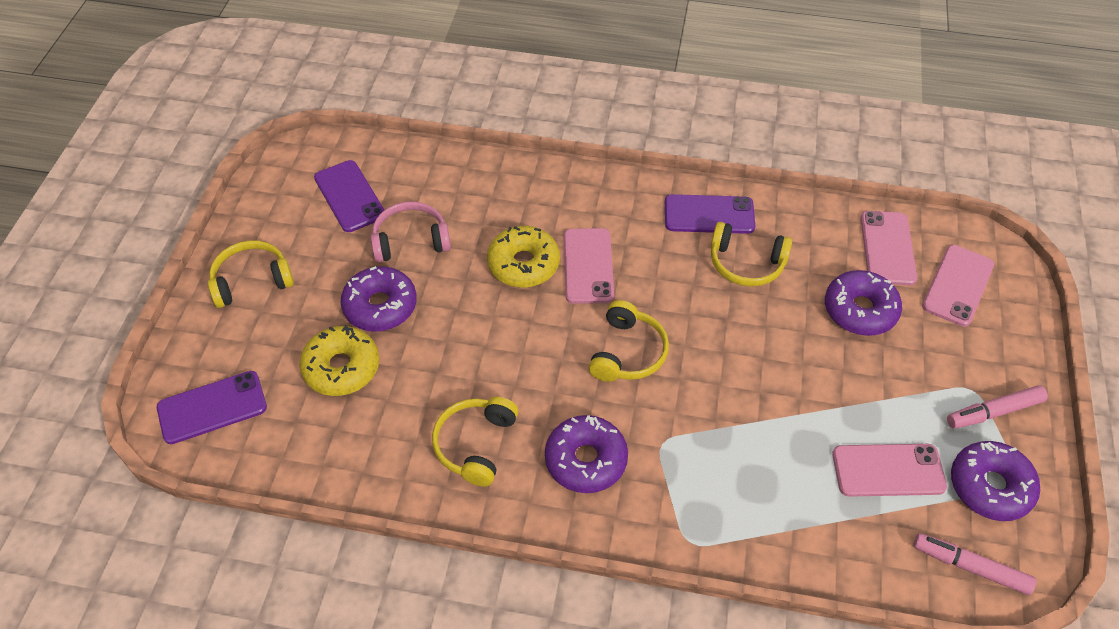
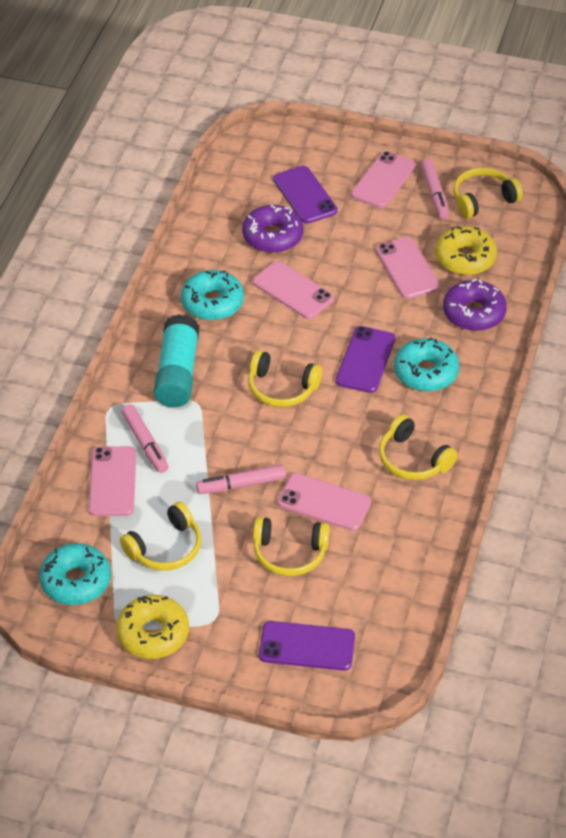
pink headphones: 1 -> 0
pink marker: 2 -> 3
pink phone: 4 -> 5
purple donut: 4 -> 2
turquoise donut: 0 -> 3
turquoise glue stick: 0 -> 1
yellow headphones: 4 -> 5

